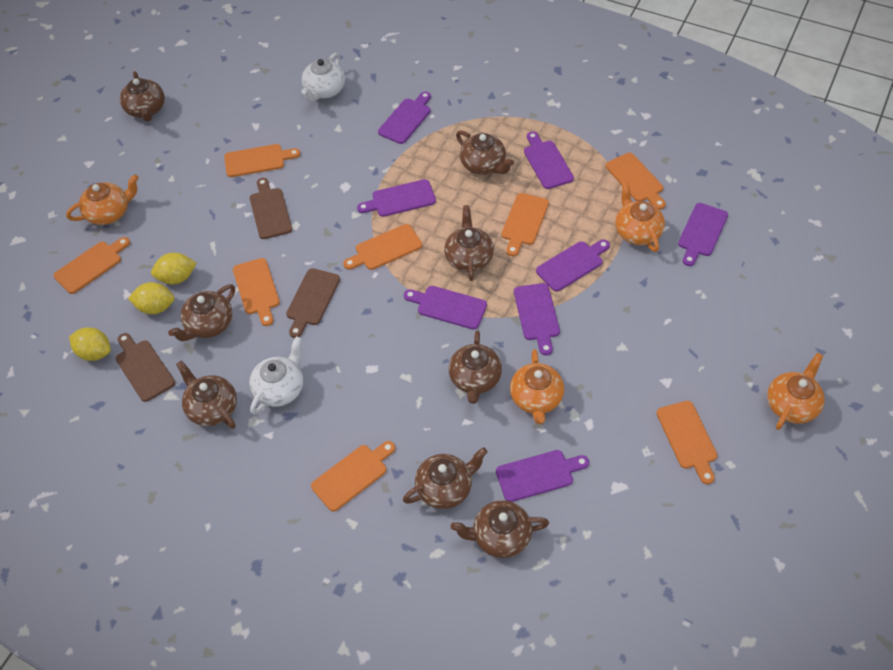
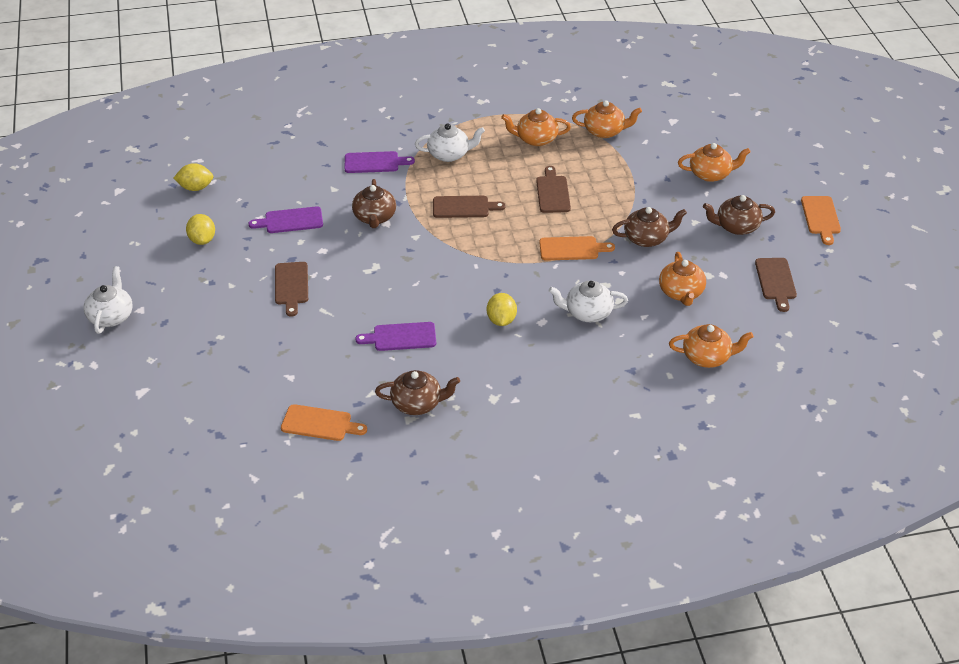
brown cutting board: 3 -> 4
brown teapot: 8 -> 4
orange cutting board: 8 -> 3
orange teapot: 4 -> 5
purple cutting board: 8 -> 3
white teapot: 2 -> 3

